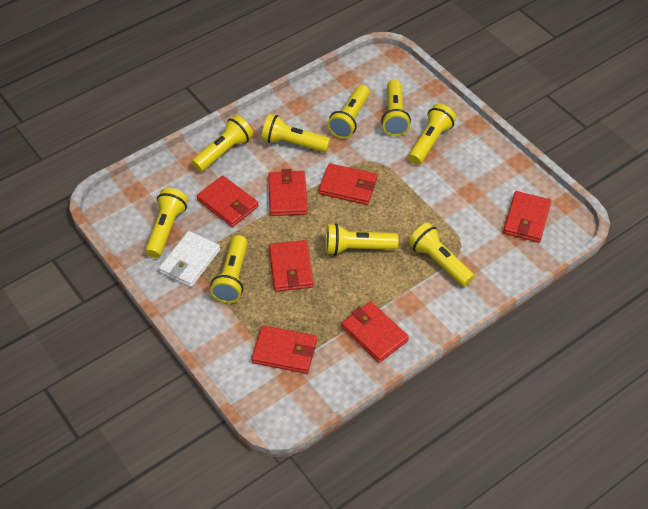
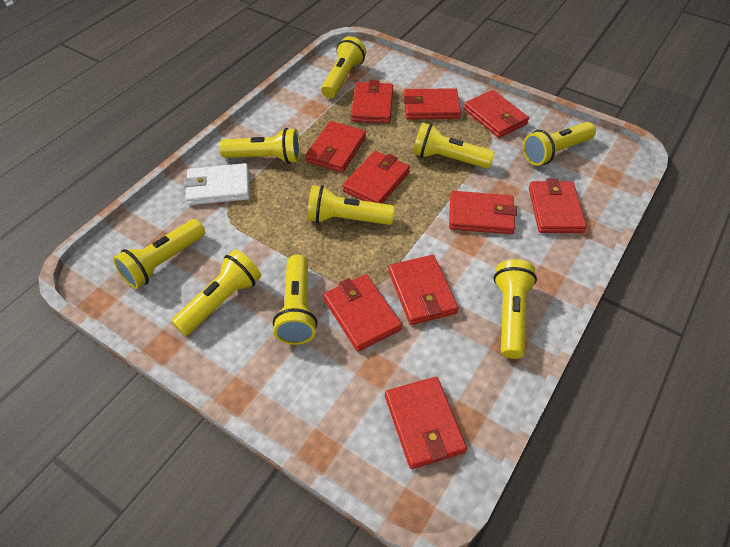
red wallet: 7 -> 10

